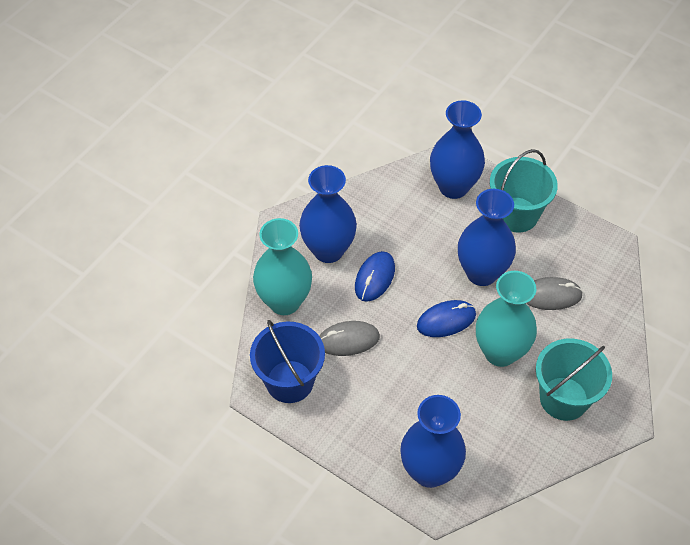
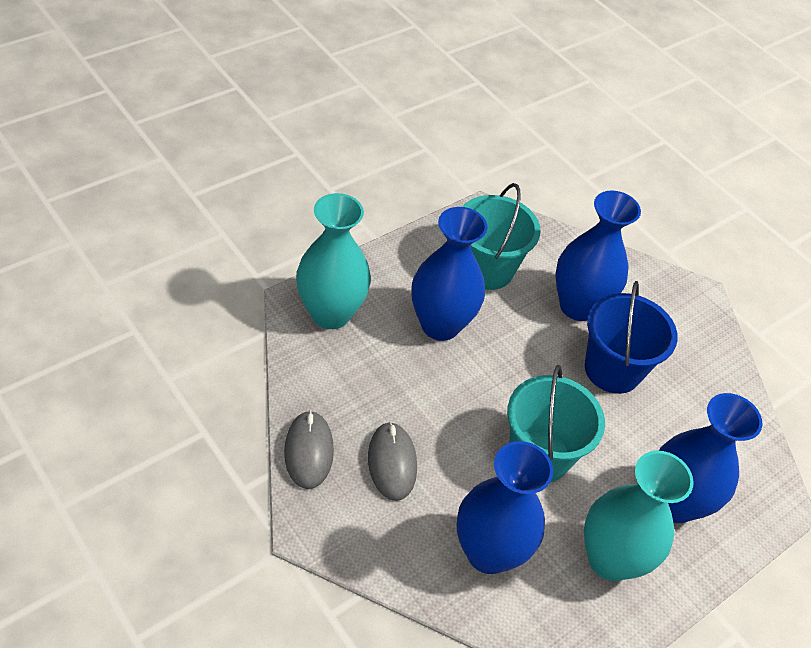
blue mouse: 2 -> 0

